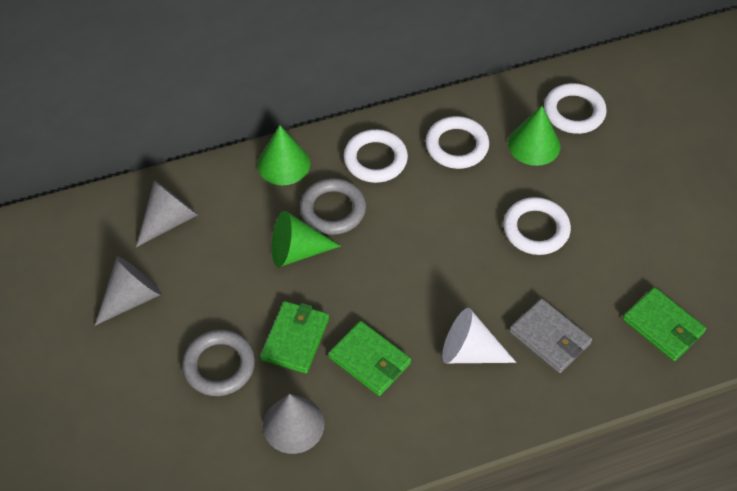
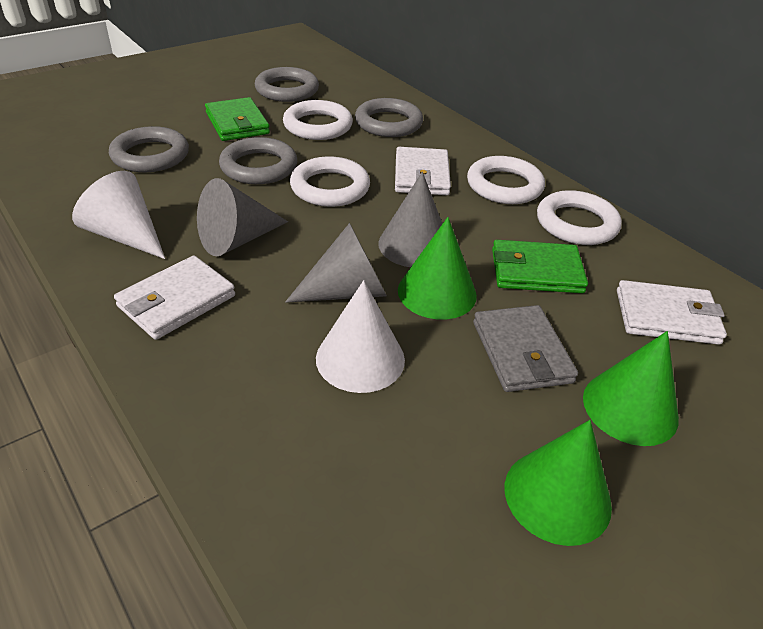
green wallet: 3 -> 2
grey ring: 2 -> 4
white cone: 1 -> 2
white wallet: 0 -> 3

